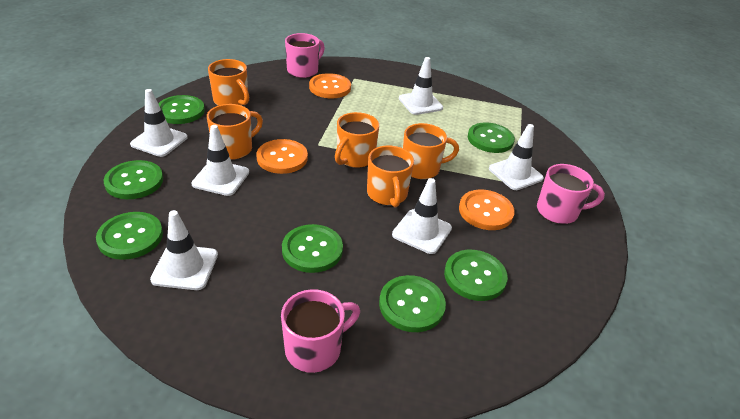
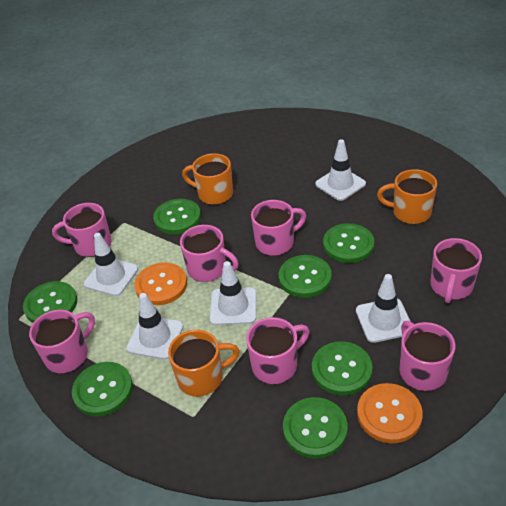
orange button: 3 -> 2
orange mug: 5 -> 3
pink mug: 3 -> 7
white traffic cone: 6 -> 5

